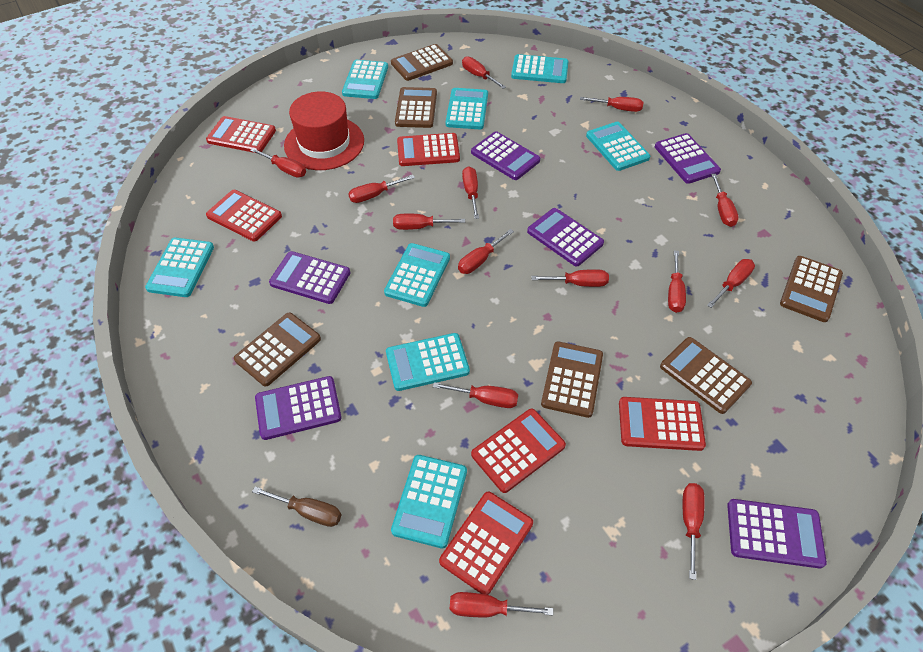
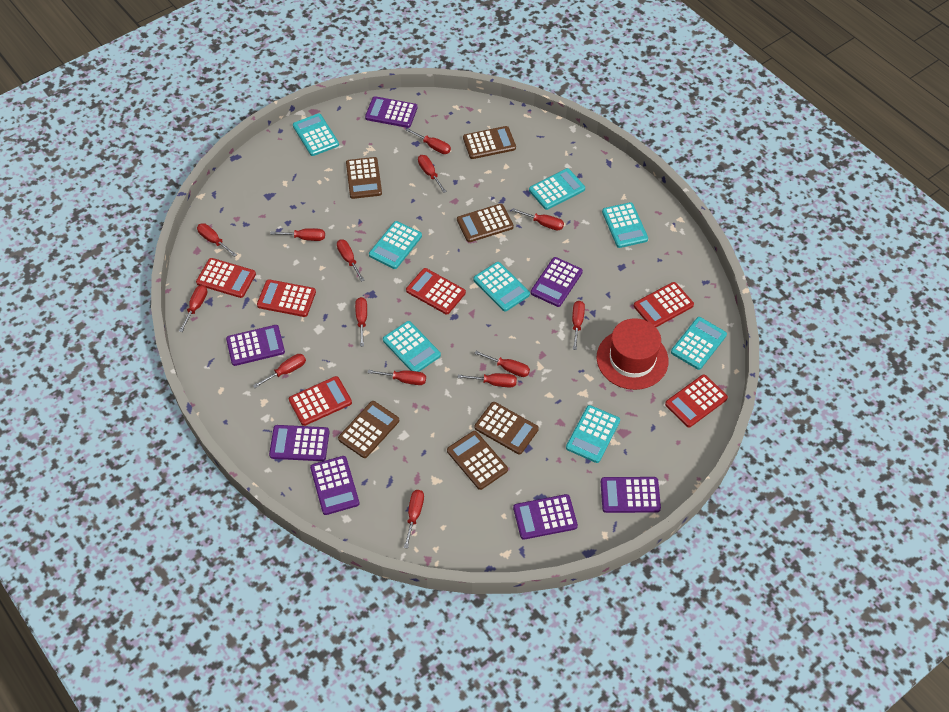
brown screwdriver: 1 -> 0
purple calculator: 6 -> 7

